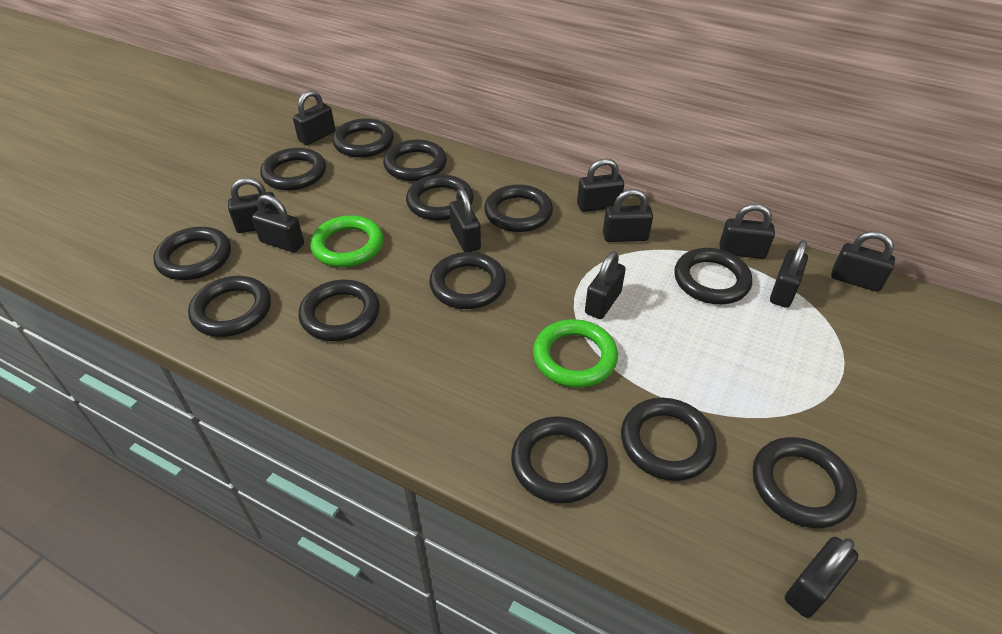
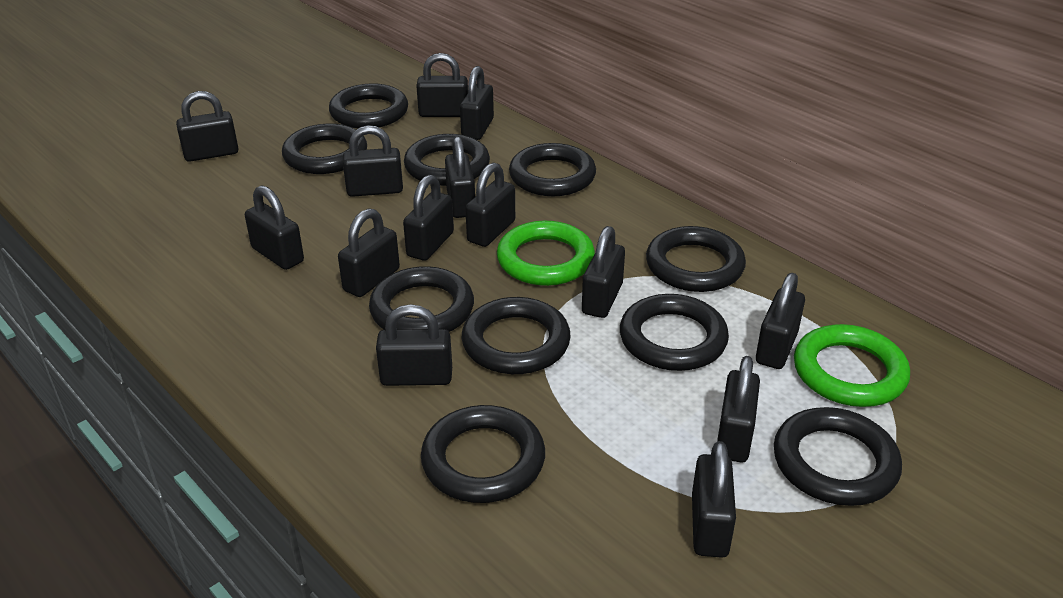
black padlock: 11 -> 14
black ring: 13 -> 10

